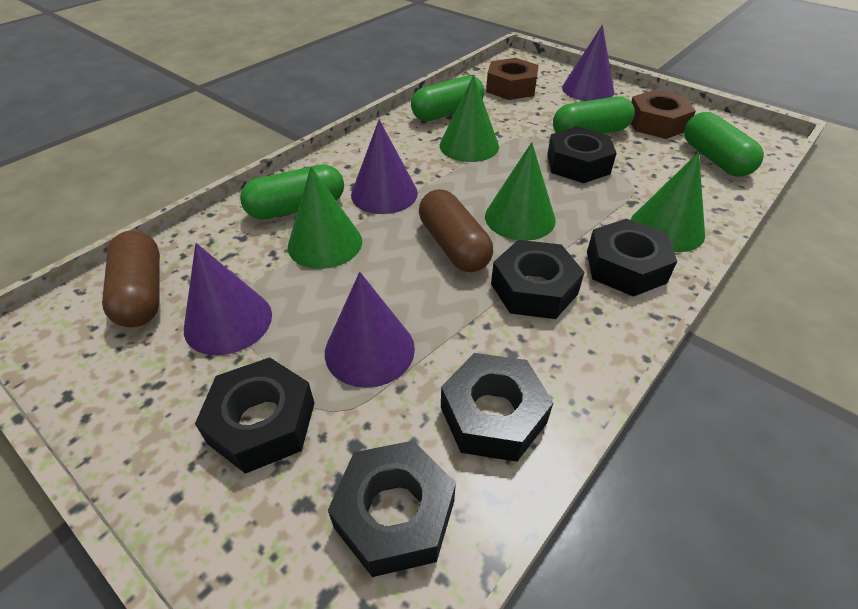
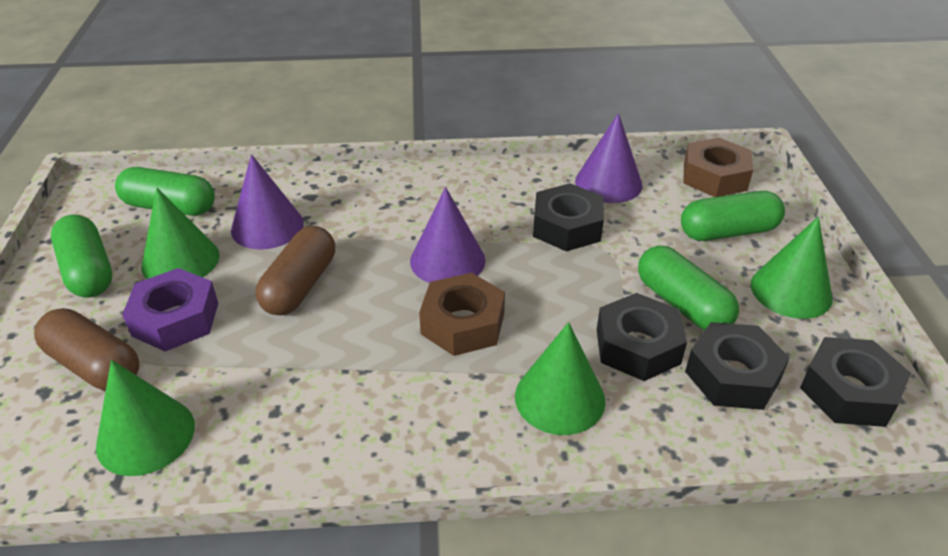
black nut: 6 -> 4
purple cone: 4 -> 3
purple nut: 0 -> 1

